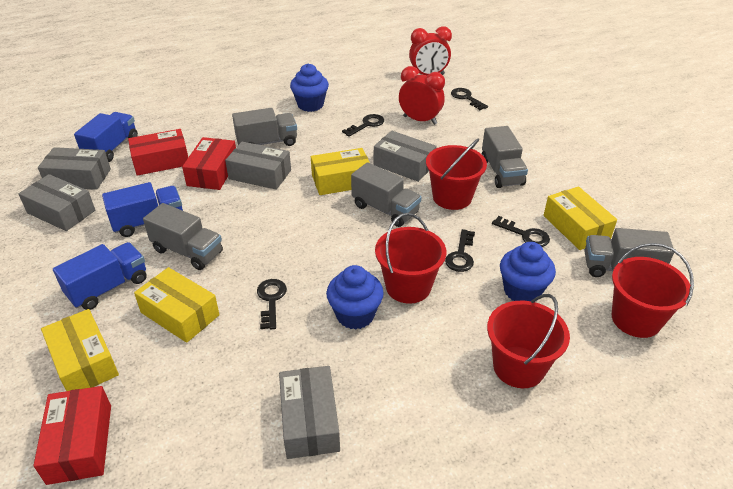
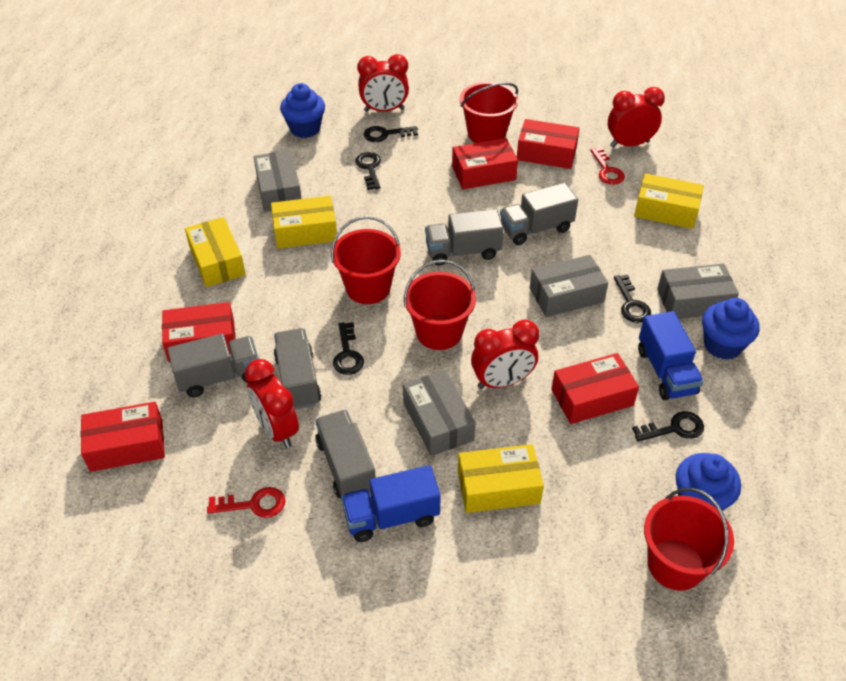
blue truck: 3 -> 2
grey box: 5 -> 4
red box: 3 -> 5
red clock: 2 -> 4
red key: 0 -> 2

